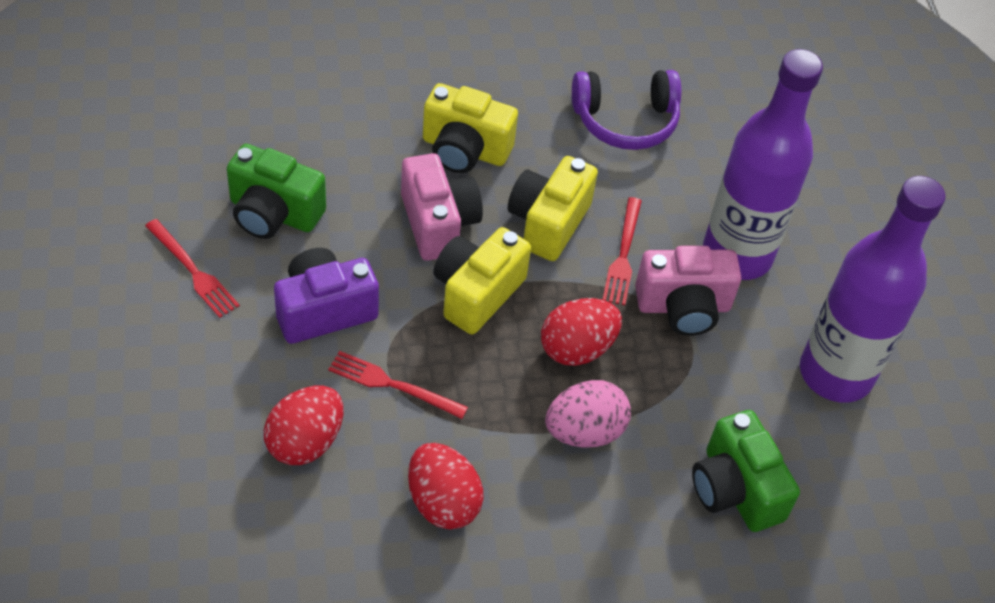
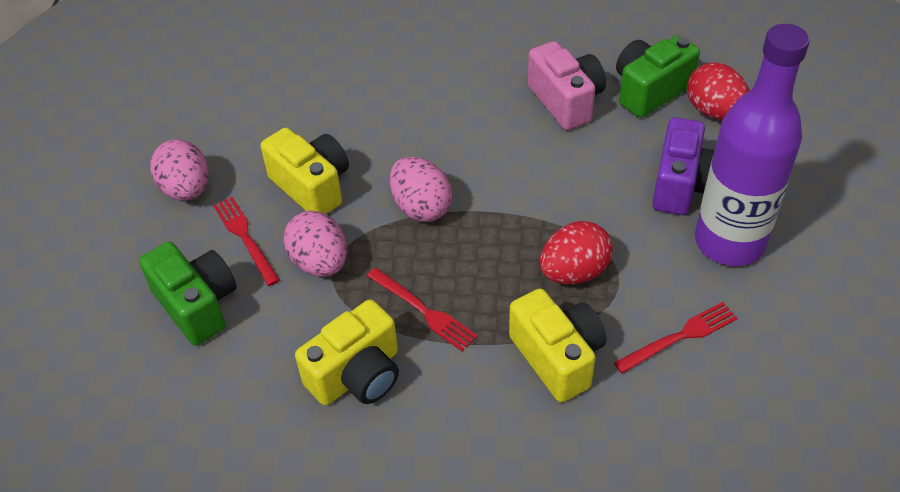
pink camera: 2 -> 1
pink egg: 1 -> 3
purple bottle: 2 -> 1
purple headphones: 1 -> 0
red egg: 3 -> 2

